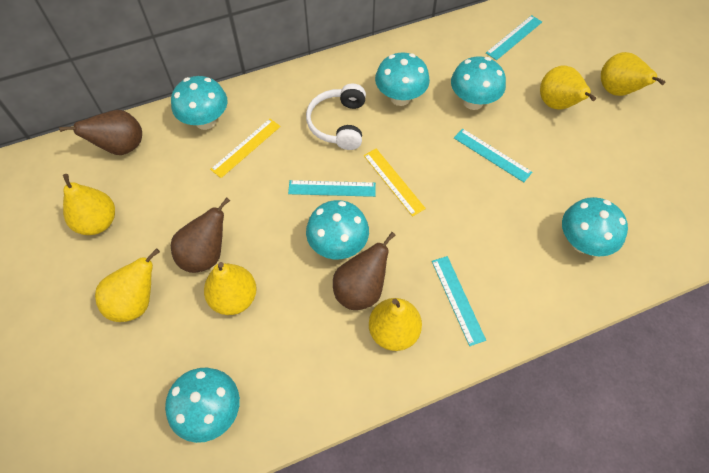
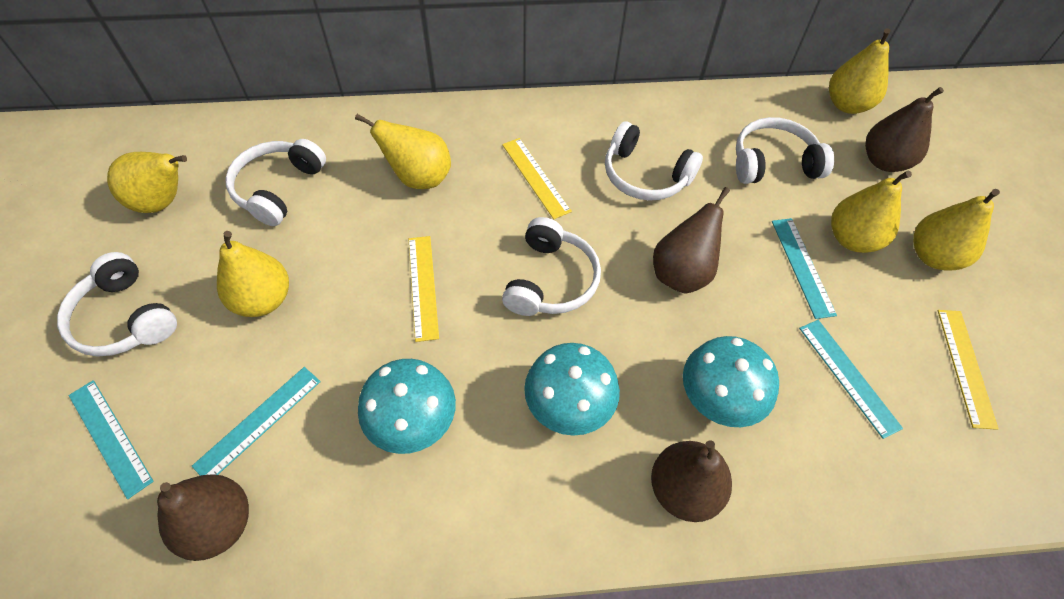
brown pear: 3 -> 4
turquoise mushroom: 6 -> 3
white headphones: 1 -> 5
yellow ruler: 2 -> 3

